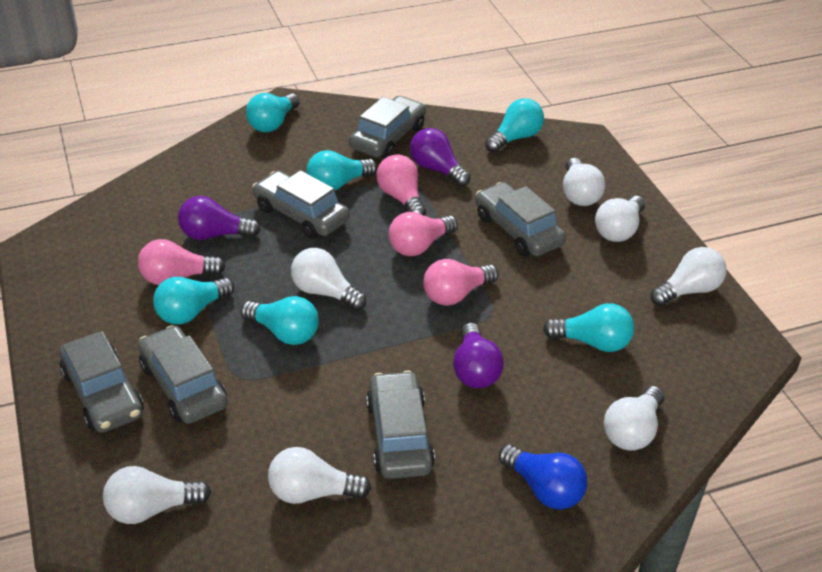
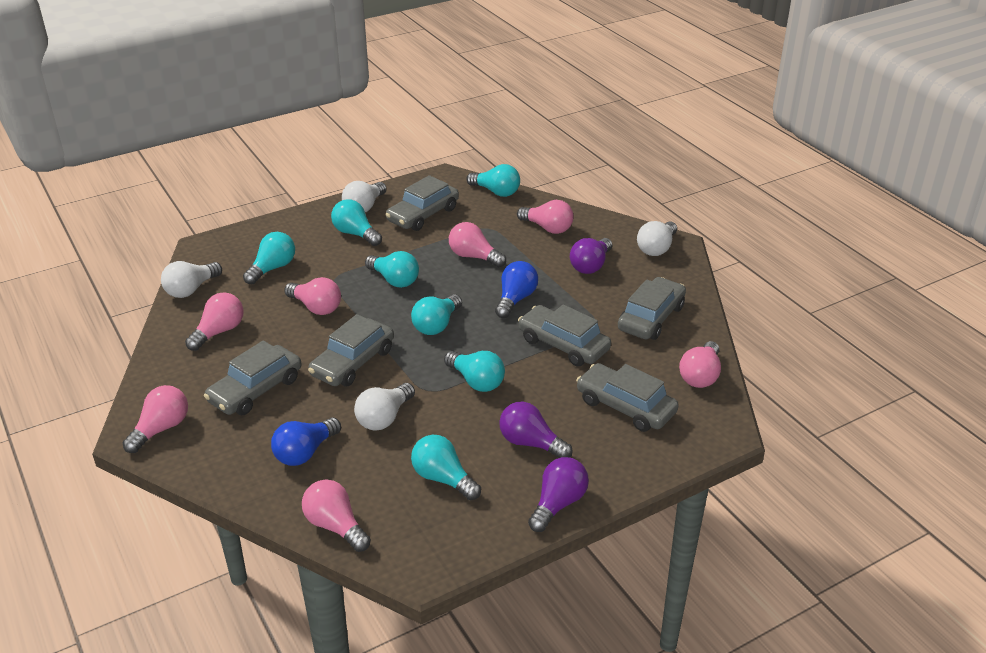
blue light bulb: 1 -> 2
pink light bulb: 4 -> 7
turquoise light bulb: 6 -> 7
white light bulb: 7 -> 4

